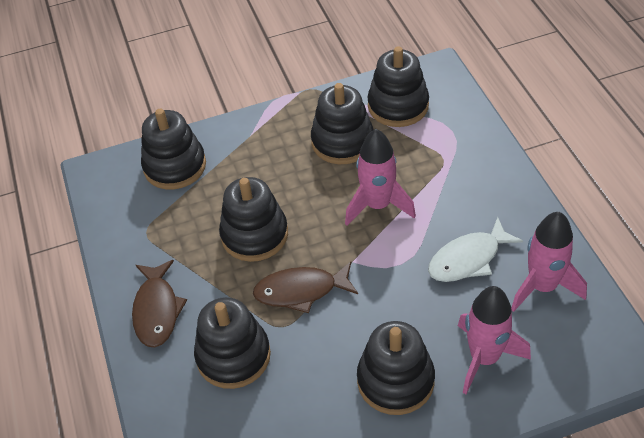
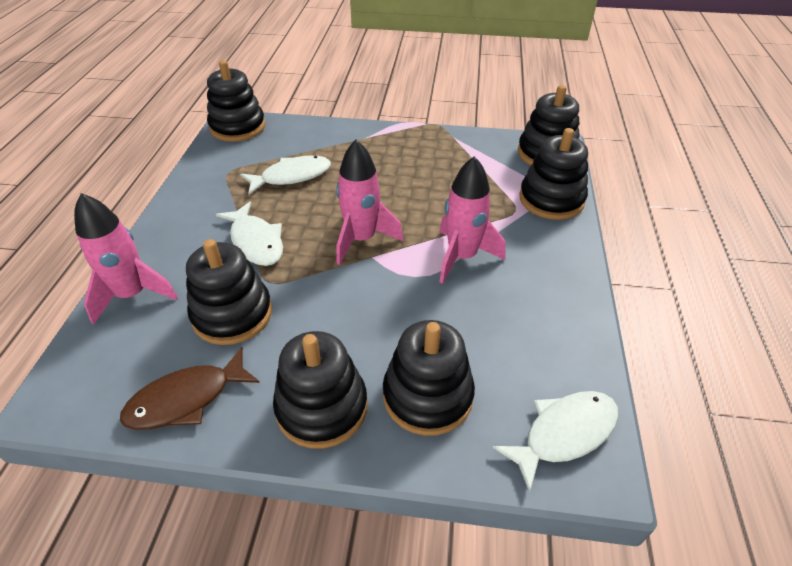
brown fish: 2 -> 1
white fish: 1 -> 3

